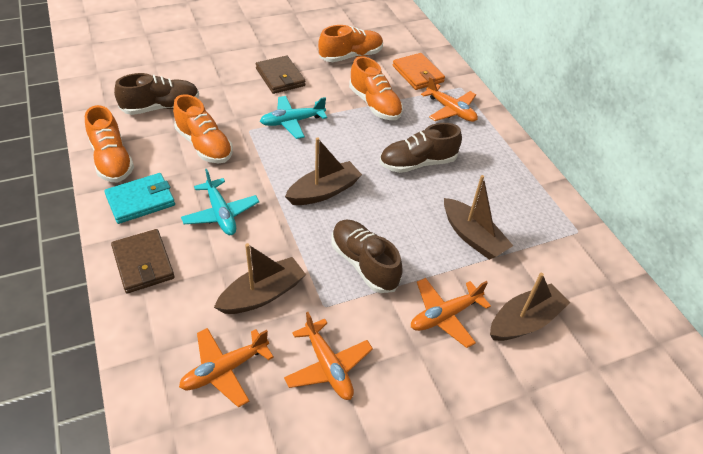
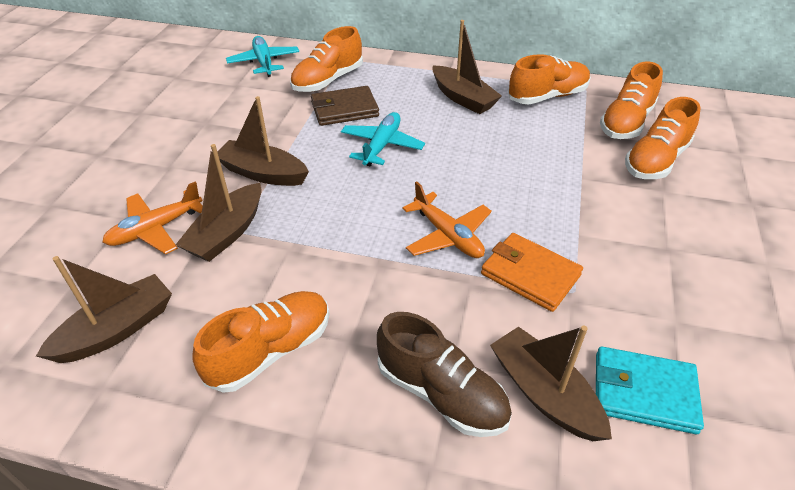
brown boat: 4 -> 5
brown shoe: 3 -> 1
brown wallet: 2 -> 1
orange plane: 4 -> 2
orange shoe: 4 -> 5

